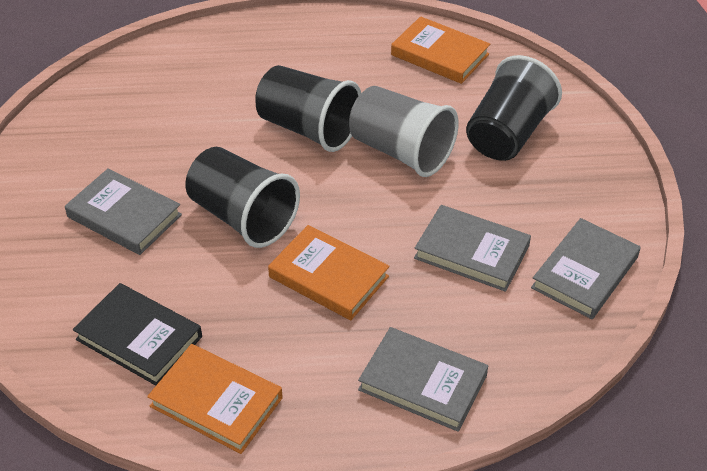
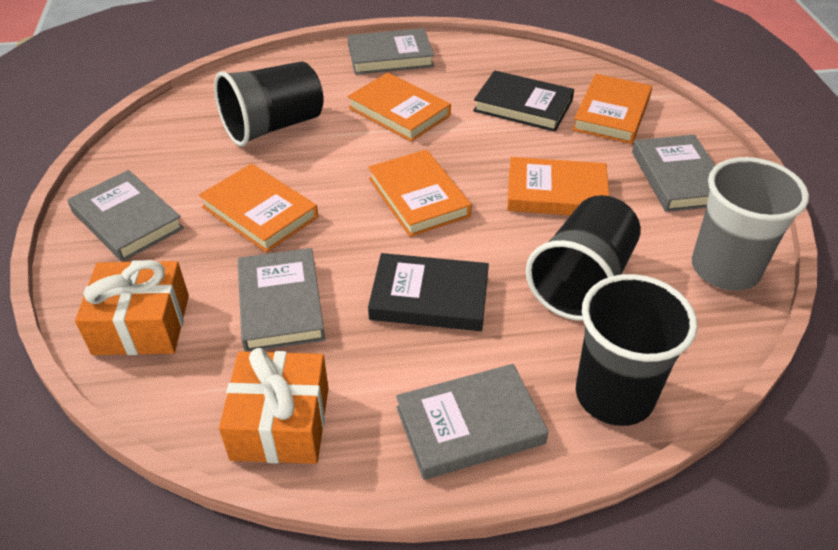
black book: 1 -> 2
grey book: 4 -> 5
orange book: 3 -> 5
orange gift: 0 -> 2

